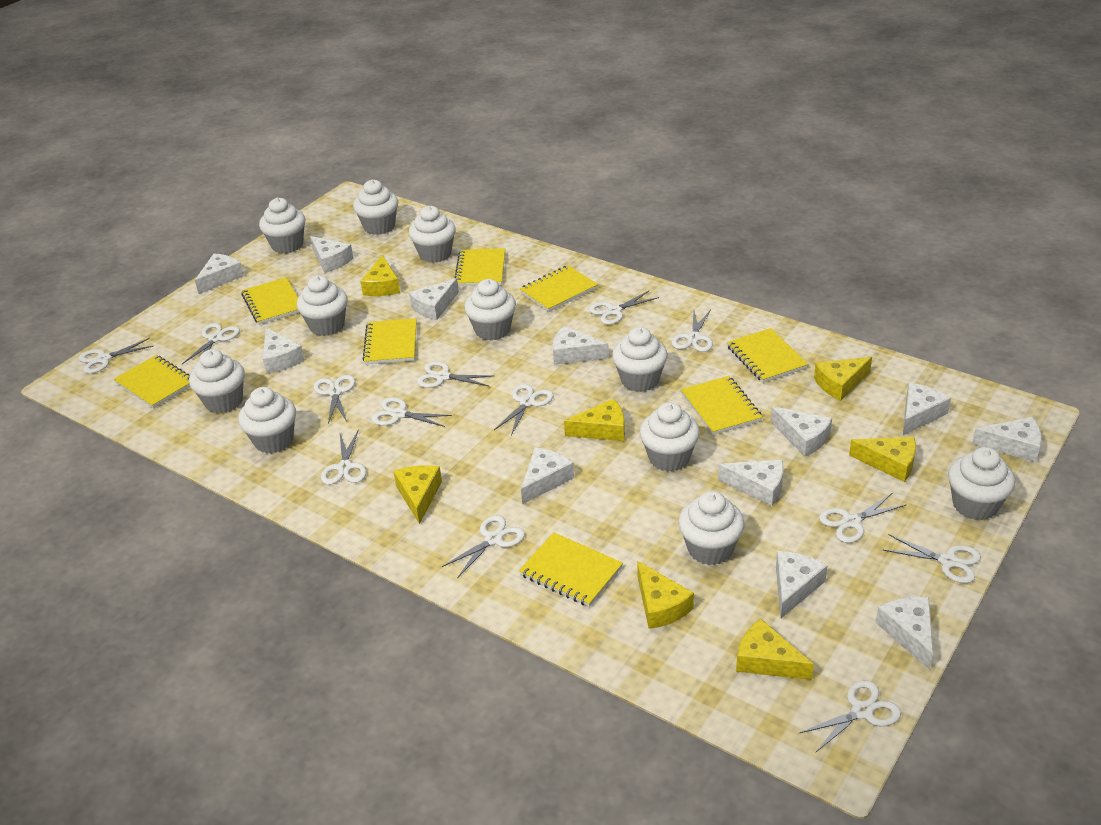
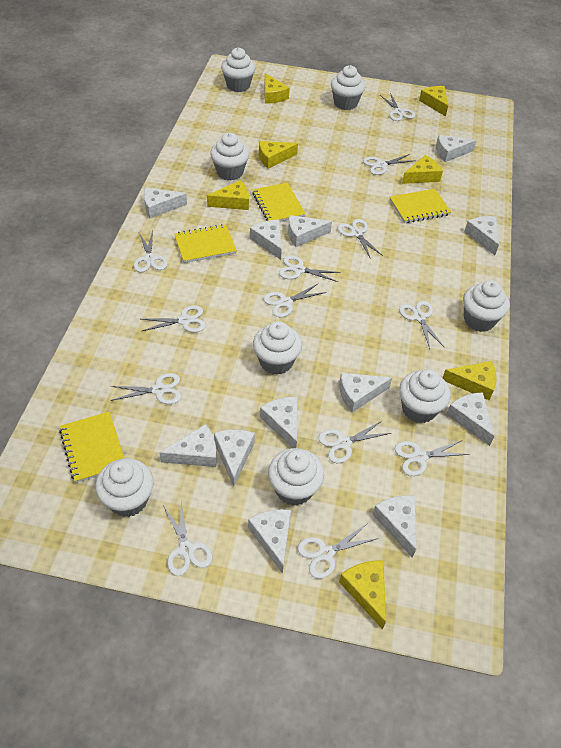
white cupcake: 11 -> 8
yellow notebook: 8 -> 4

